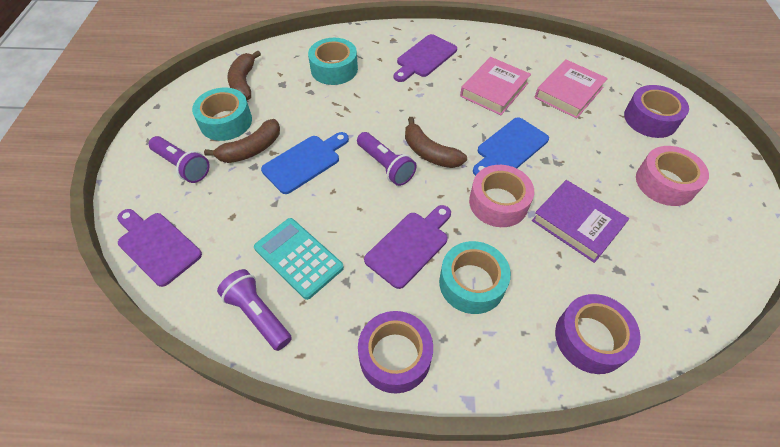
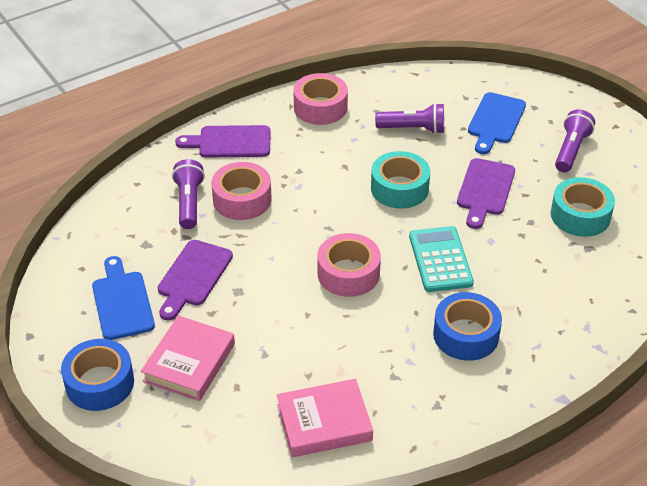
blue tape: 0 -> 2
brown banana: 3 -> 0
pink tape: 2 -> 3
purple book: 1 -> 0
purple tape: 3 -> 0
turquoise tape: 3 -> 2

